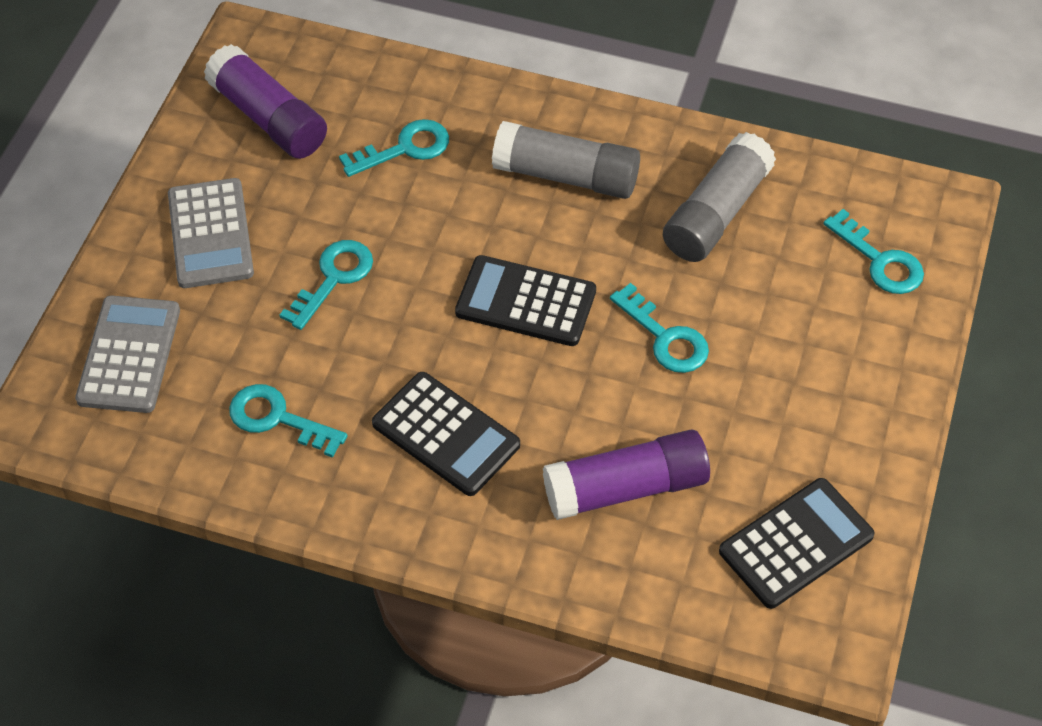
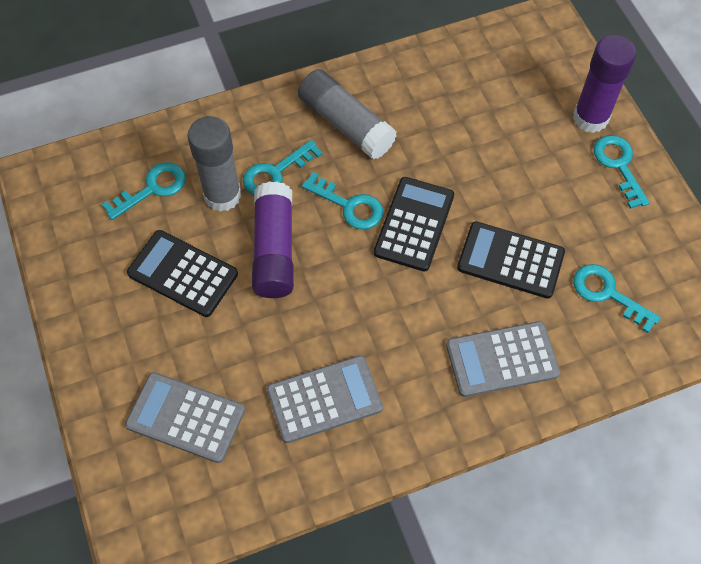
grey calculator: 2 -> 3

